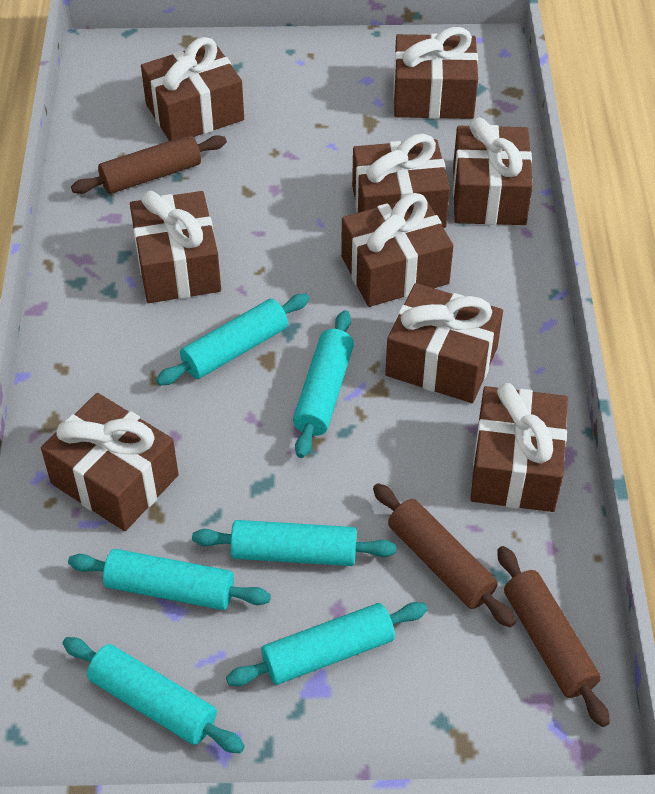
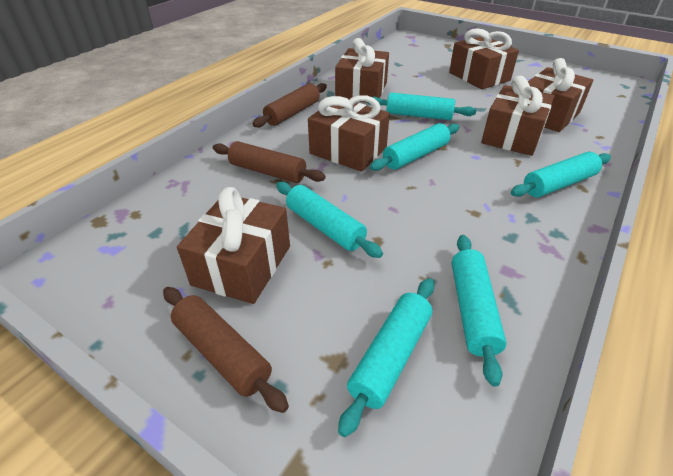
brown gift: 9 -> 6

